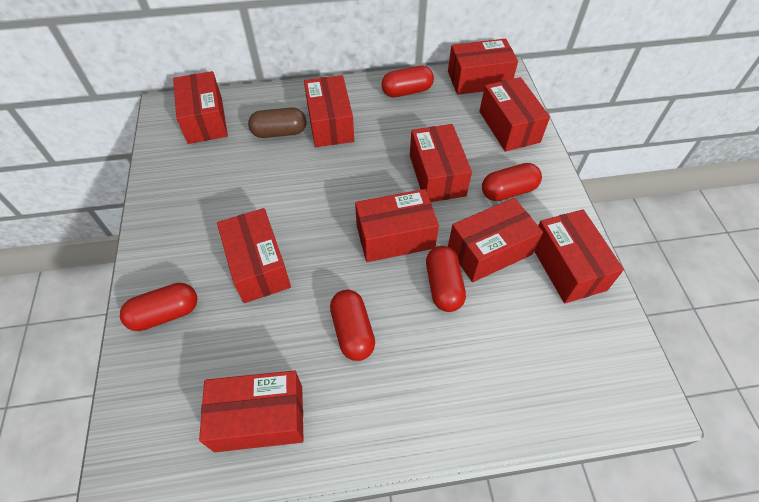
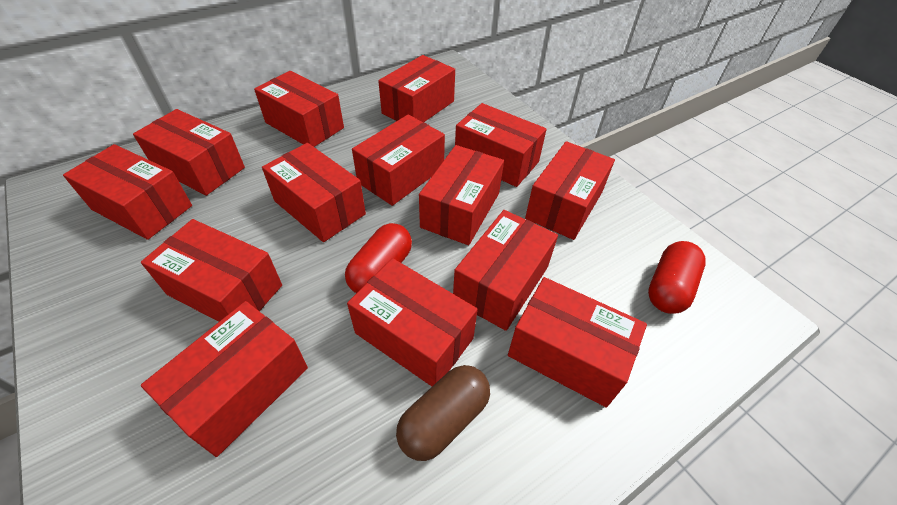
red box: 10 -> 14
red capsule: 5 -> 2

